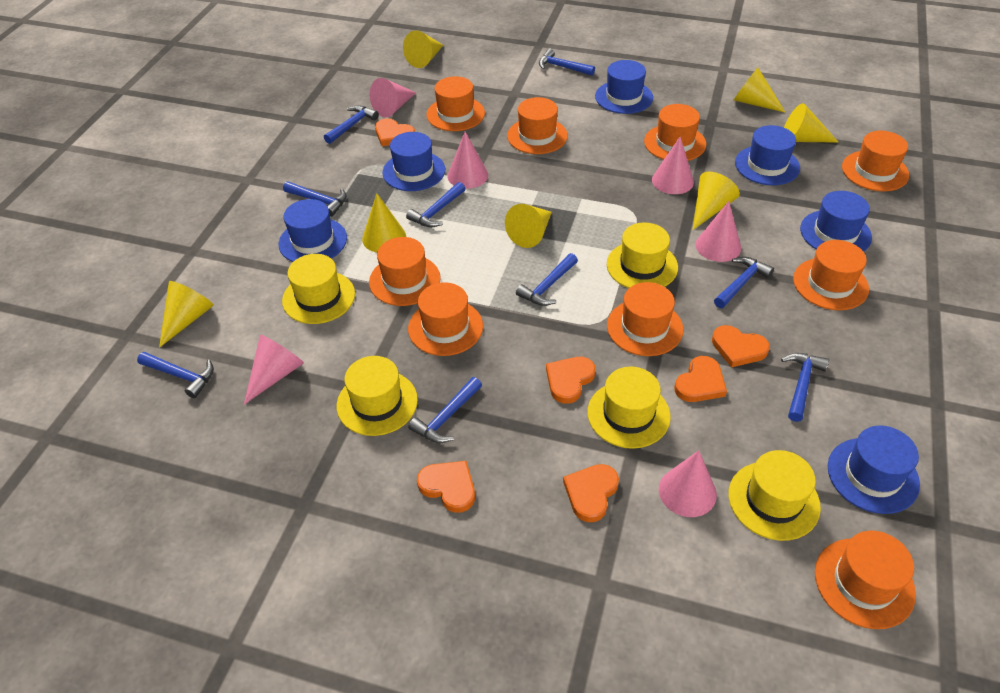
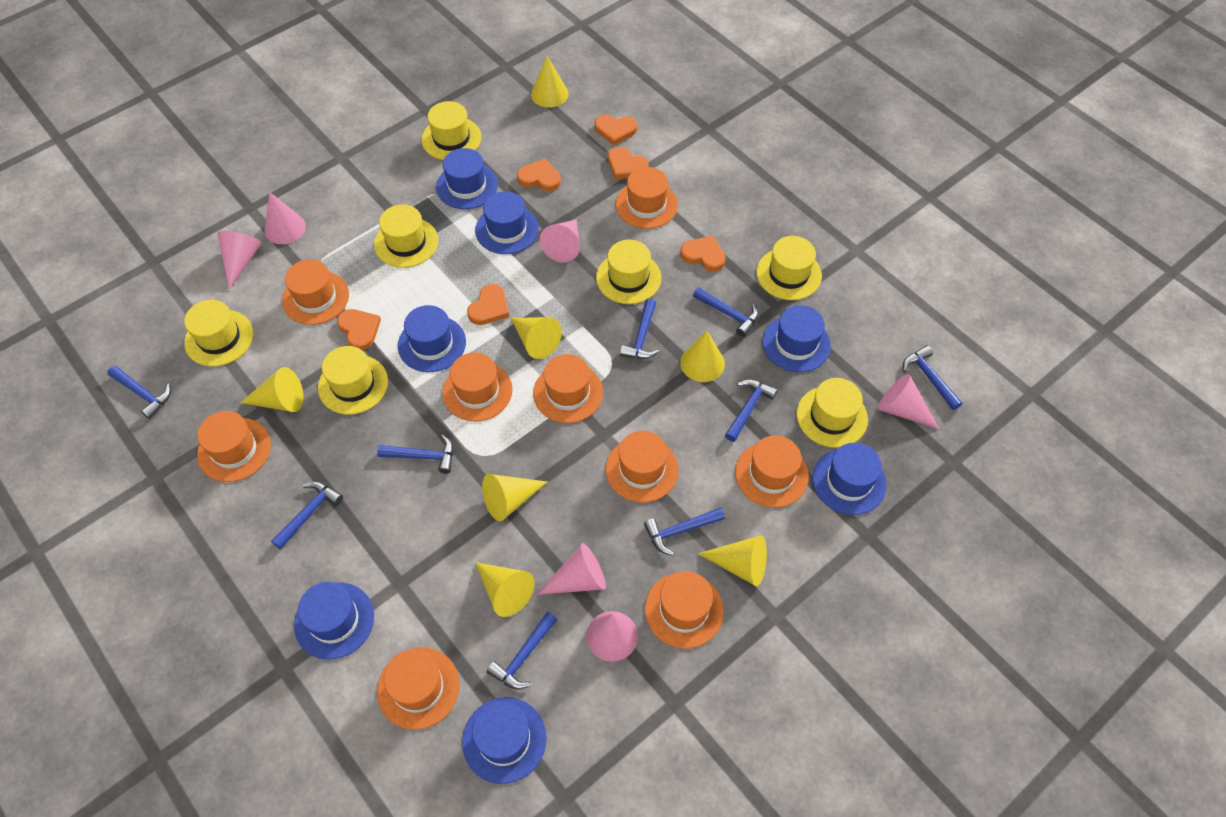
blue hat: 6 -> 7
yellow hat: 5 -> 7

